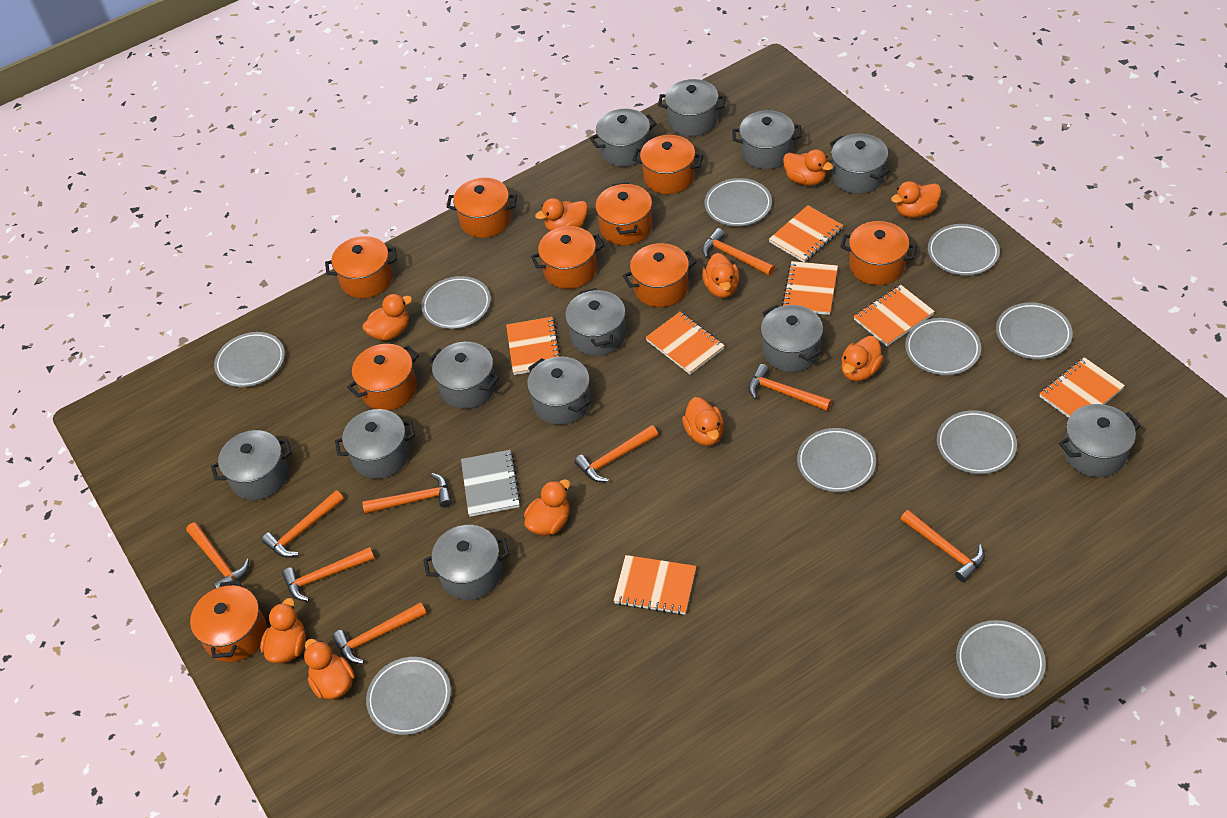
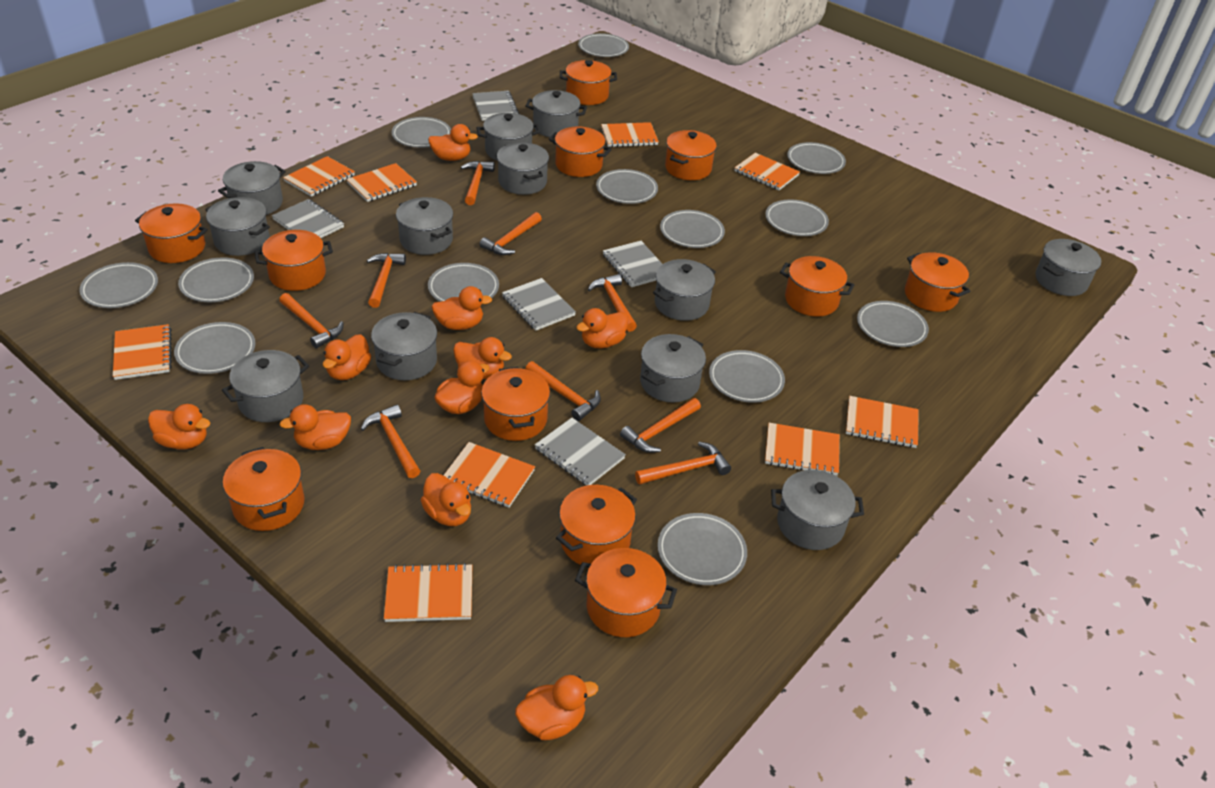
grey notebook: 1 -> 5
grey plate: 10 -> 13
orange notebook: 7 -> 9
orange pot: 9 -> 11

